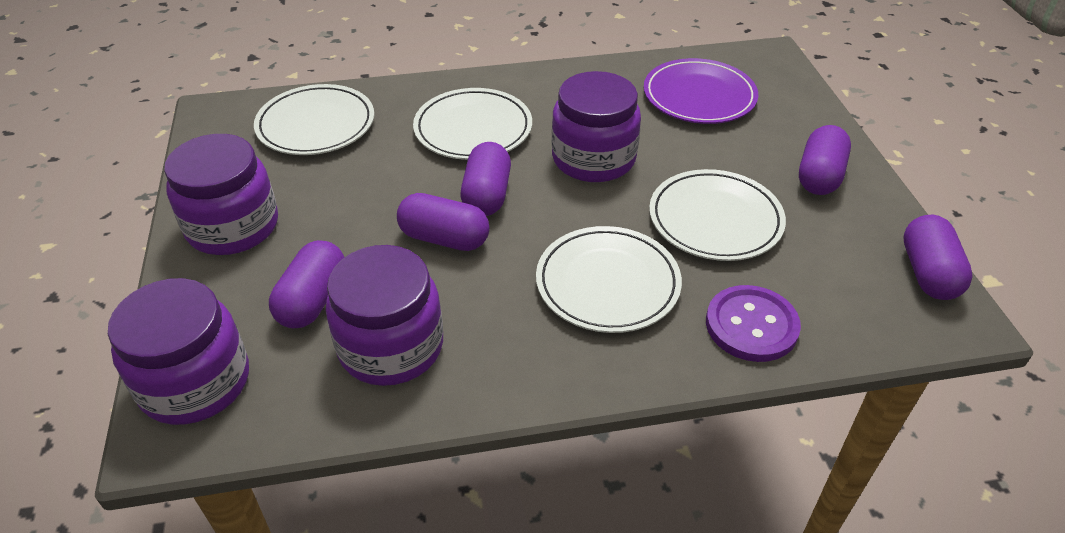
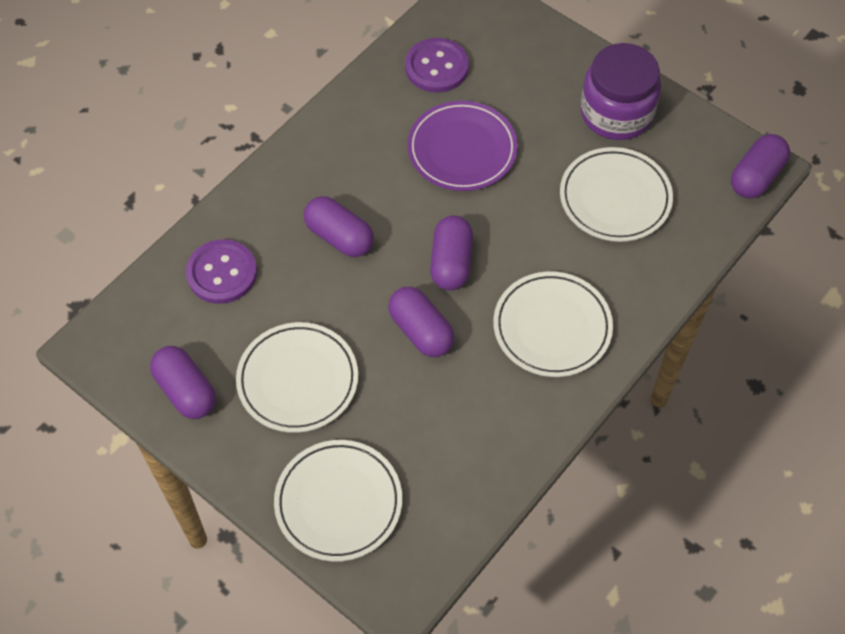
purple button: 1 -> 2
purple jar: 4 -> 1

